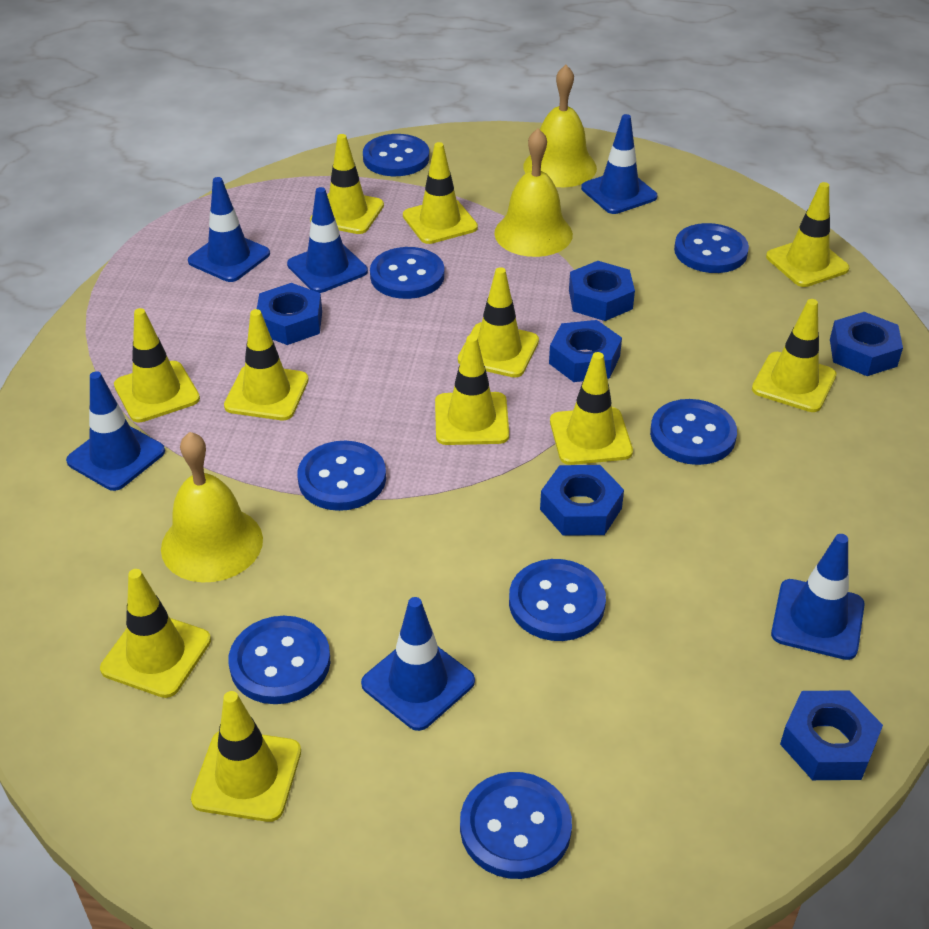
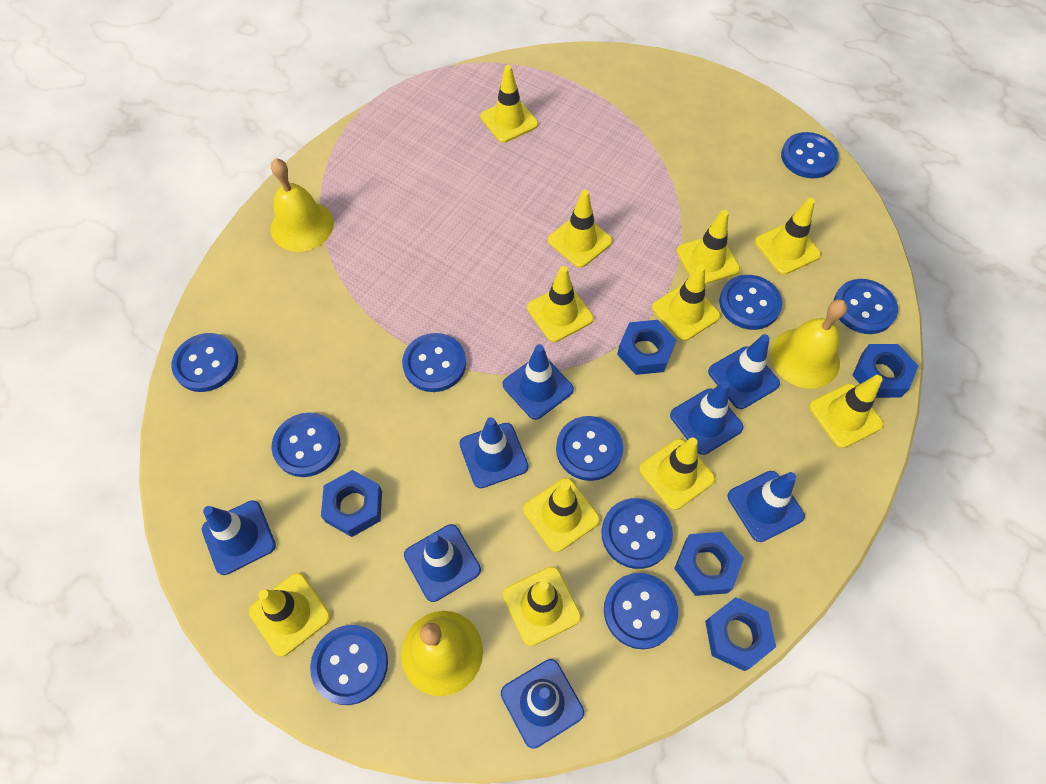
blue button: 8 -> 10
blue nut: 6 -> 5
blue traffic cone: 6 -> 8

